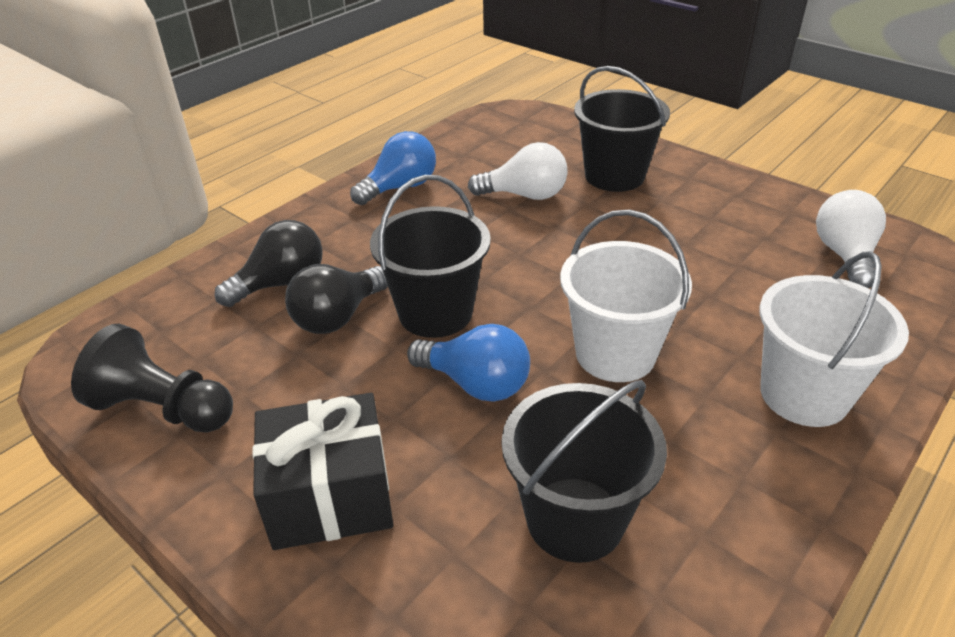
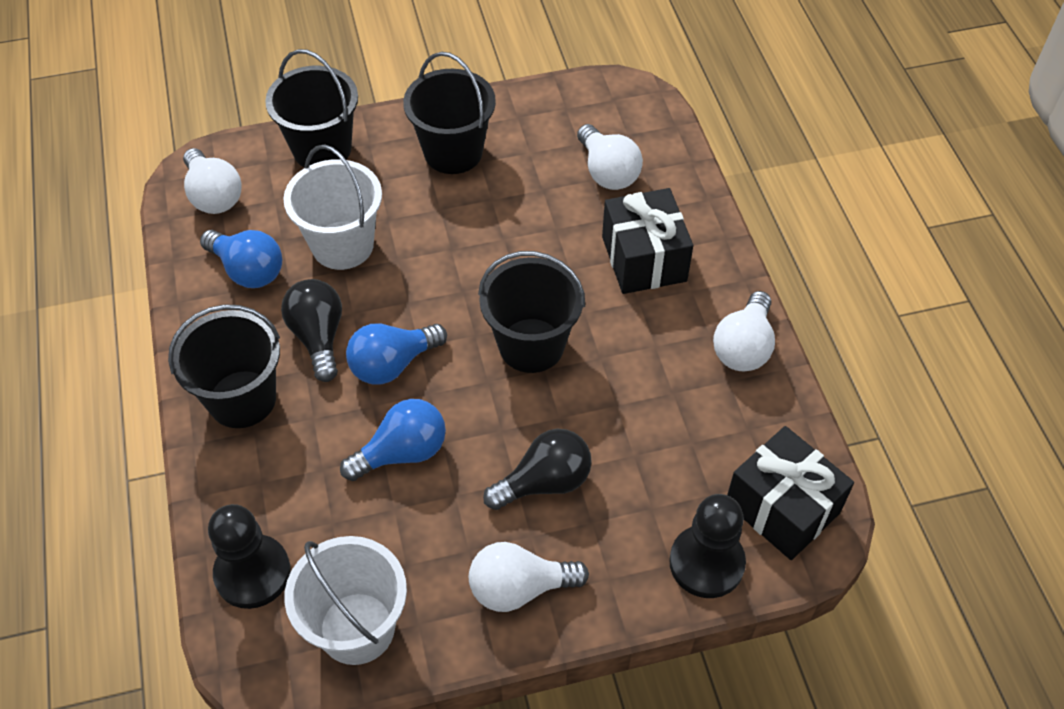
black bucket: 3 -> 4
black gift: 1 -> 2
black pawn: 1 -> 2
blue light bulb: 2 -> 3
white light bulb: 2 -> 4

